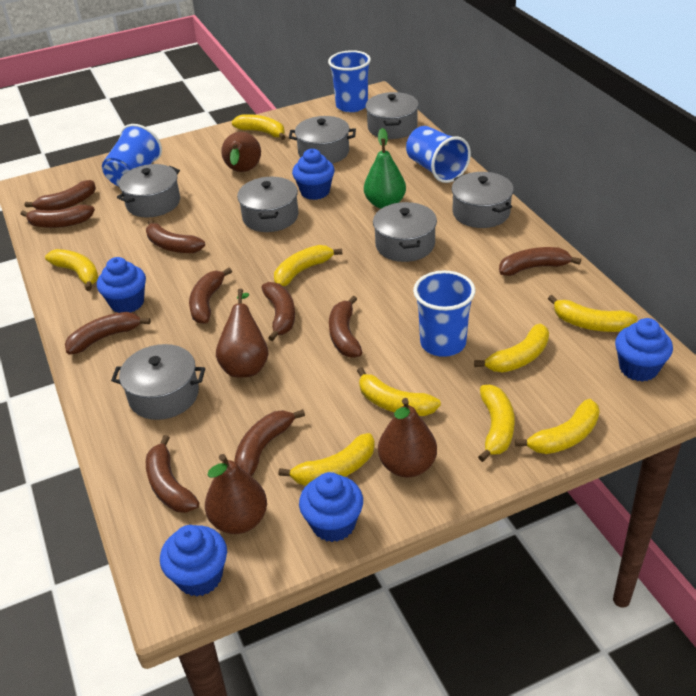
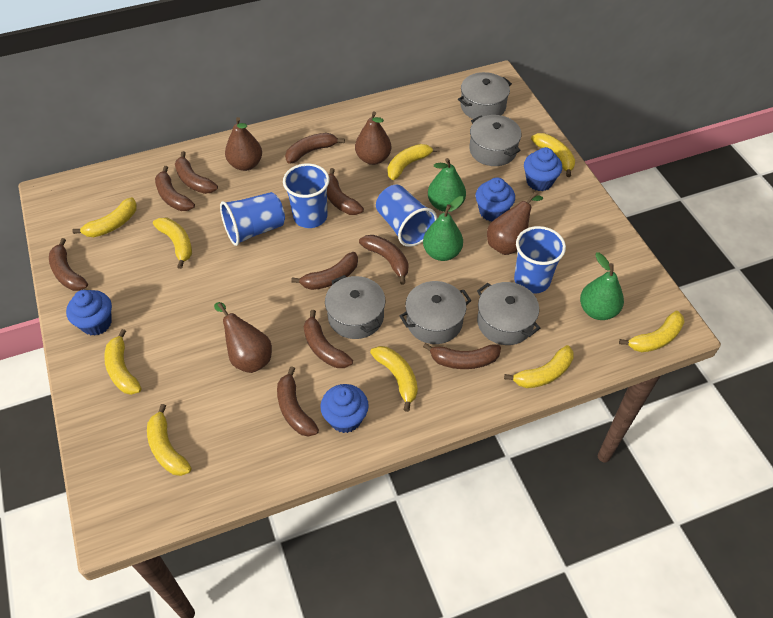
blue cupcake: 5 -> 4
green pear: 1 -> 3
grey pot: 7 -> 5

